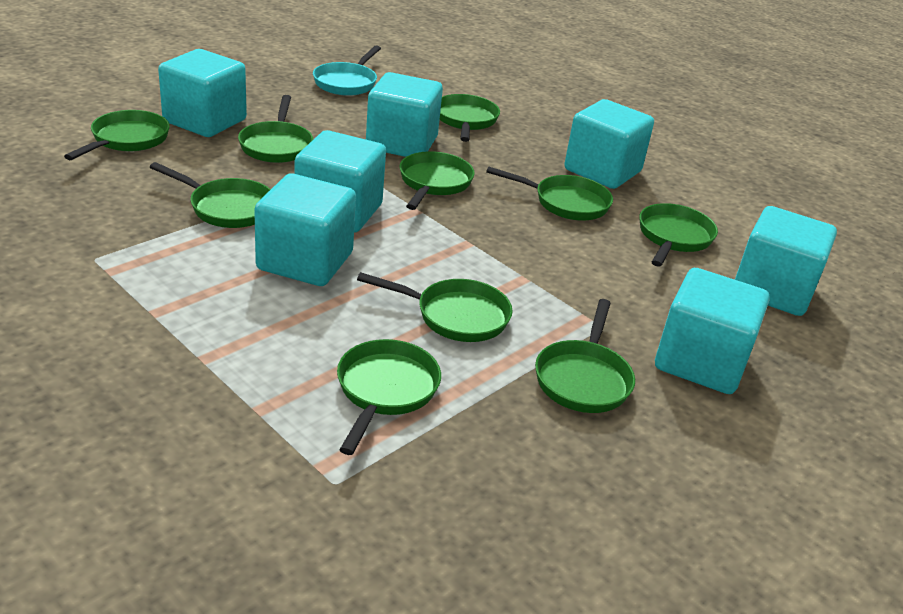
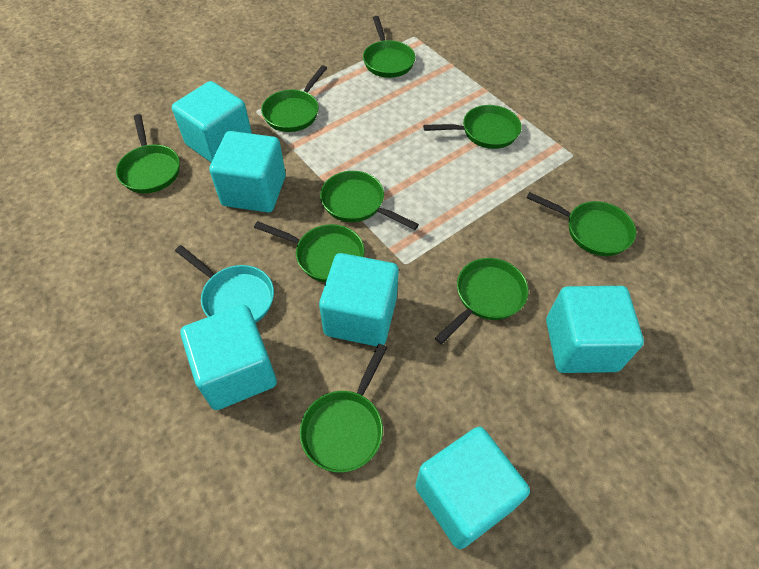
green pan: 10 -> 9
turquoise cube: 7 -> 6

